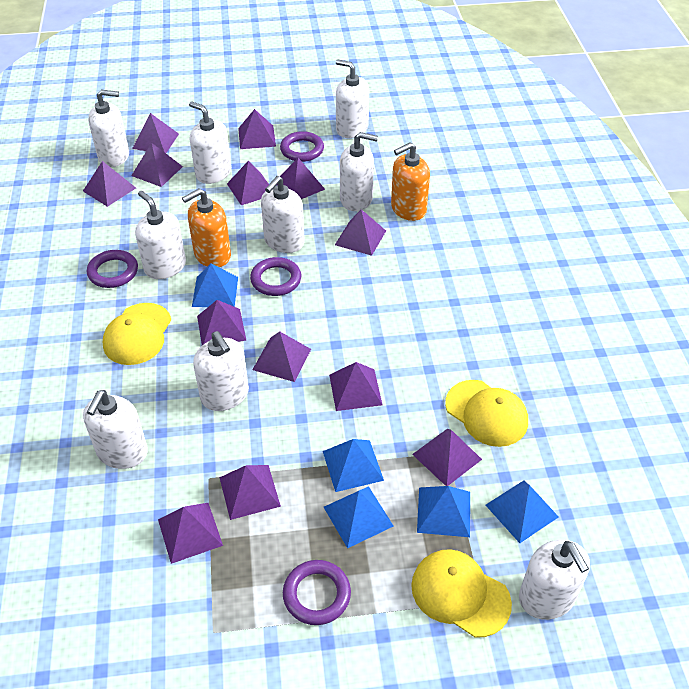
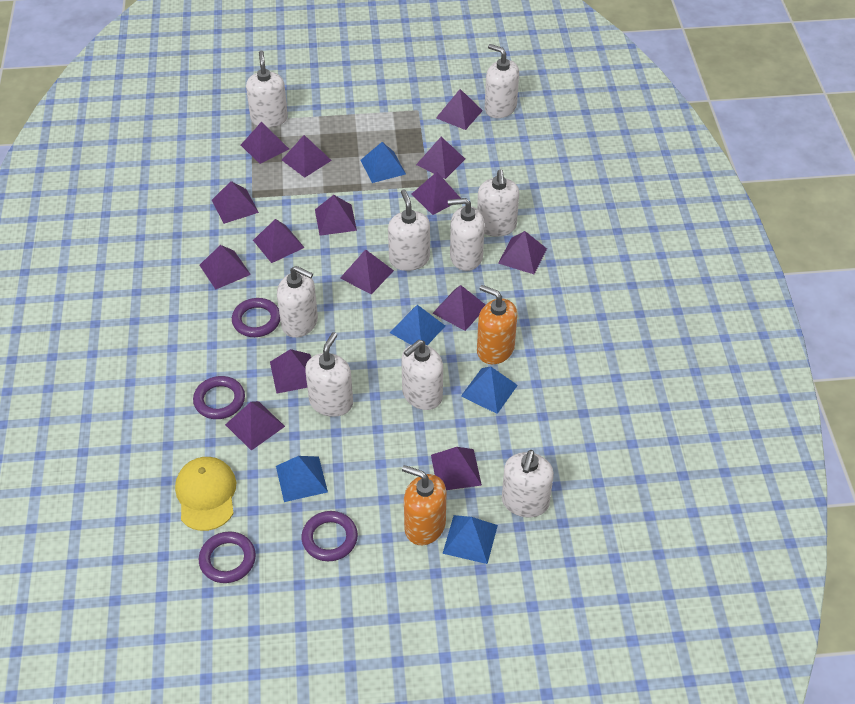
purple pyramid: 13 -> 15
yellow cap: 3 -> 1

